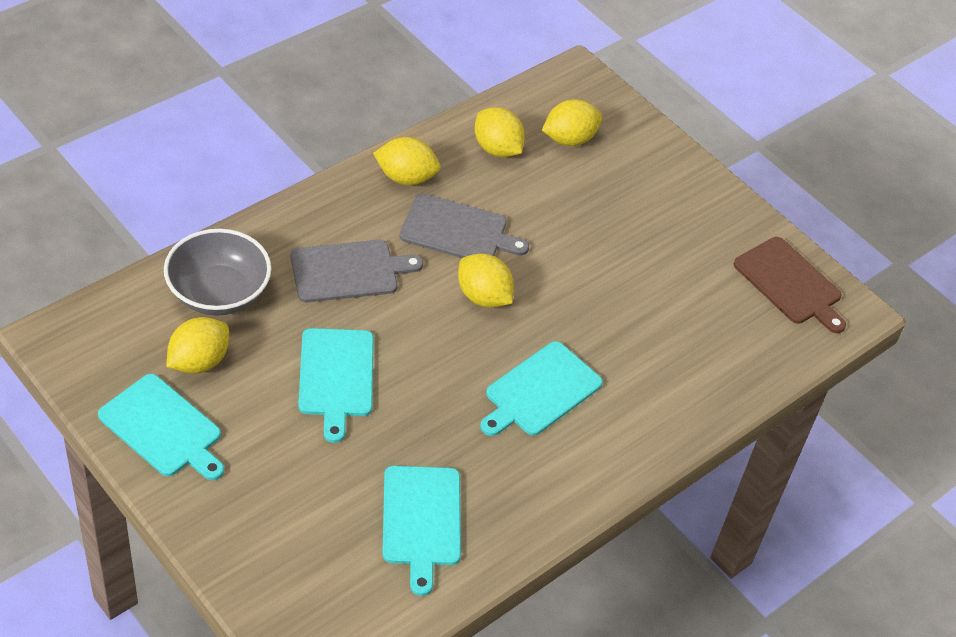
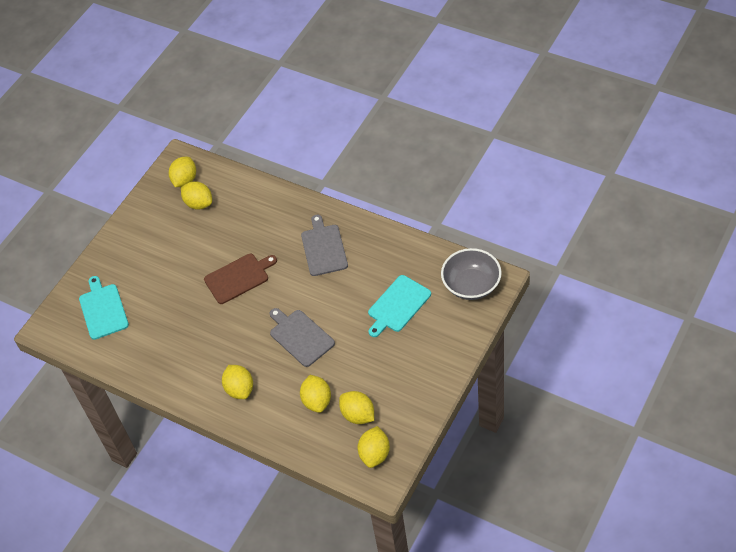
turquoise cutting board: 4 -> 2
yellow lemon: 5 -> 6

